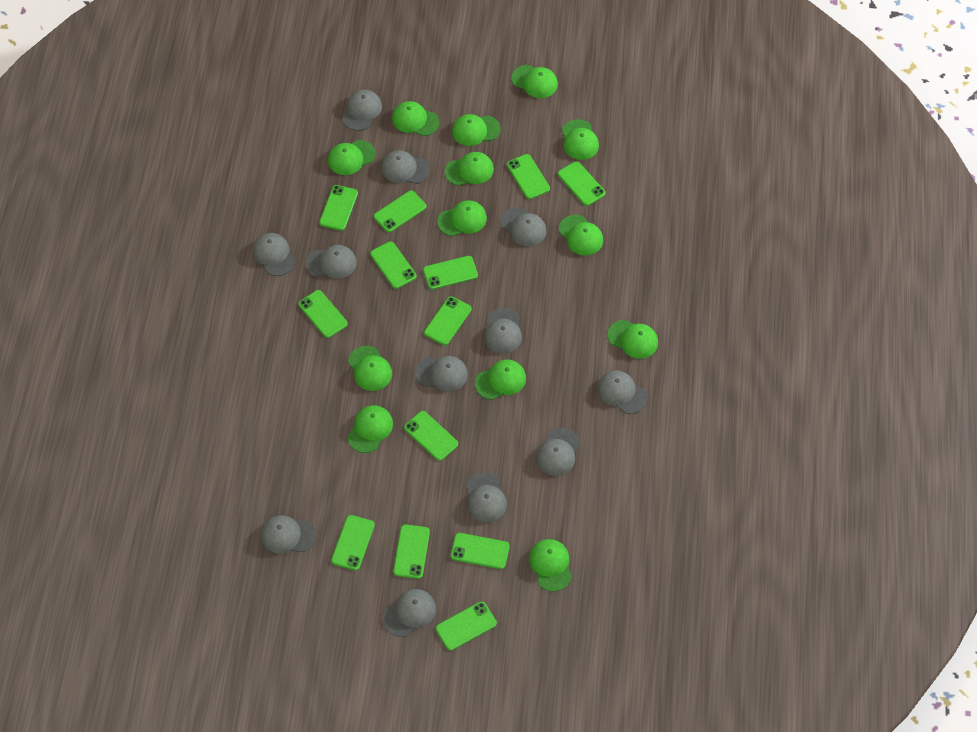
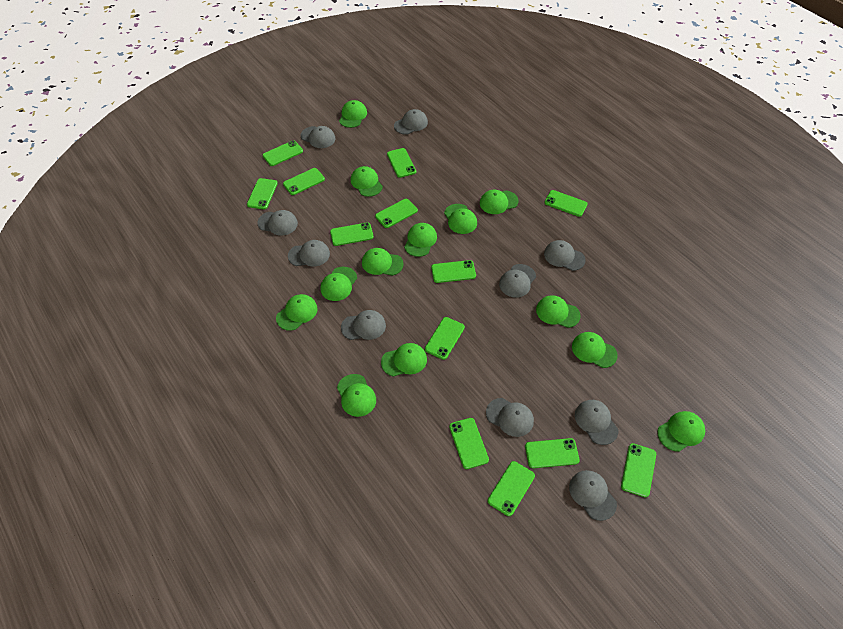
grey cap: 12 -> 10

